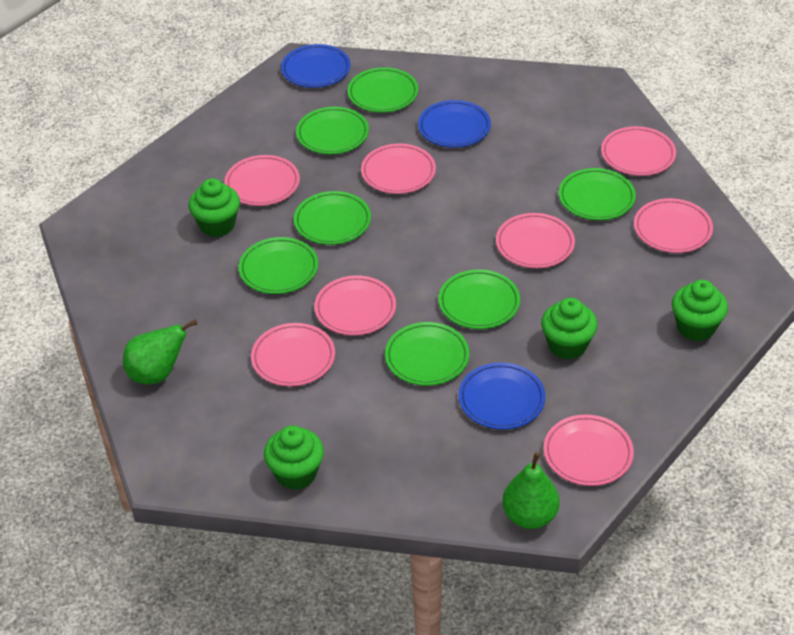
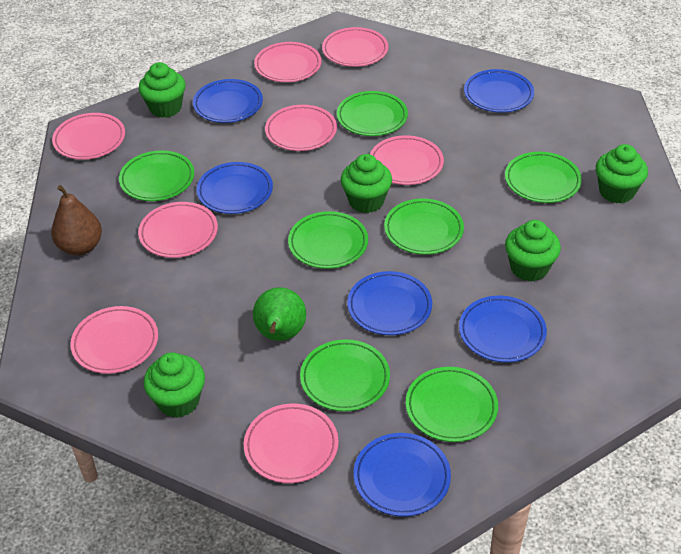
blue plate: 3 -> 6
brown pear: 0 -> 1
green cupcake: 4 -> 5
green pear: 2 -> 1

